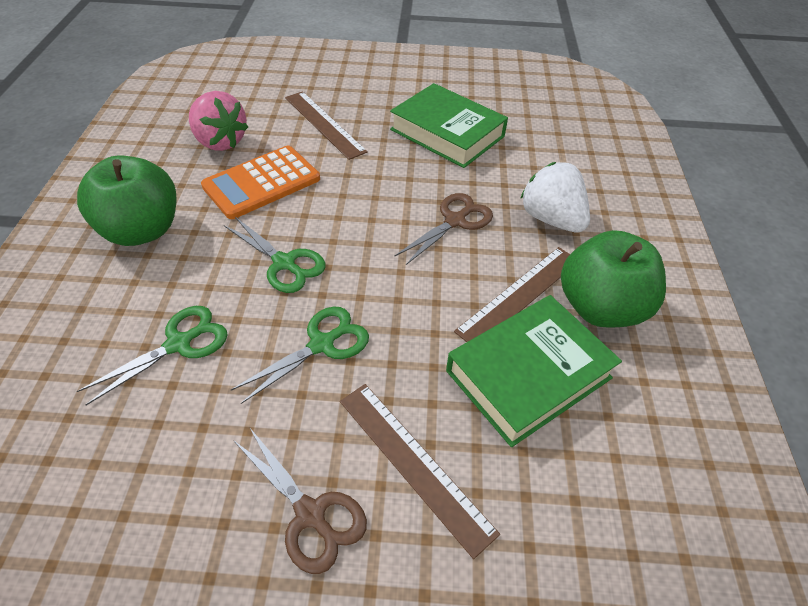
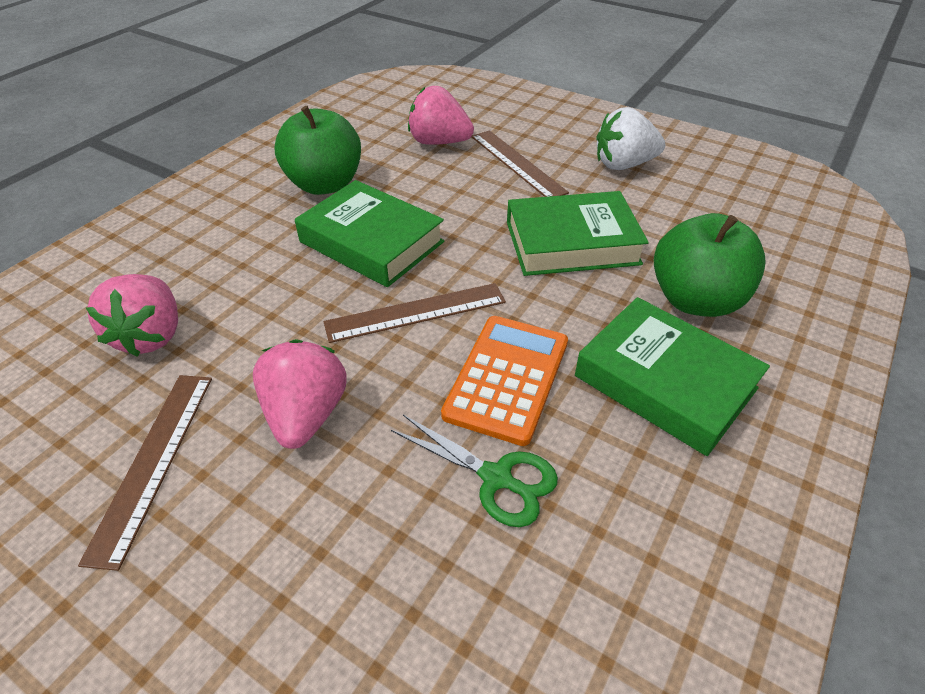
brown scissors: 2 -> 0
green book: 2 -> 3
green scissors: 3 -> 1
pink strawberry: 1 -> 3

